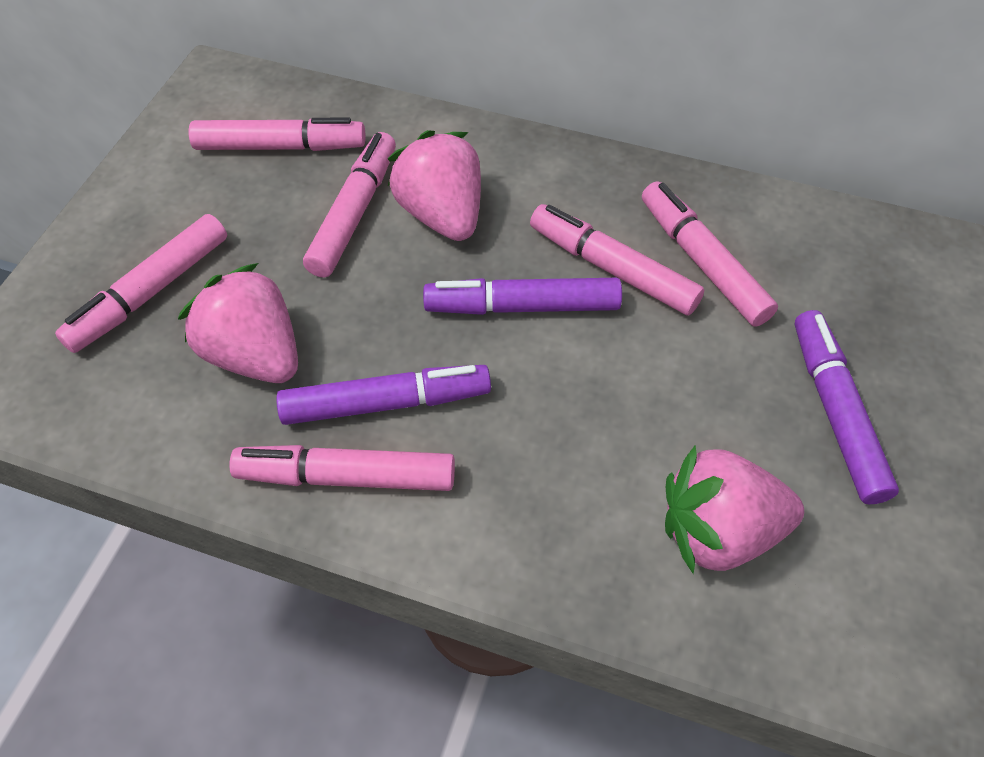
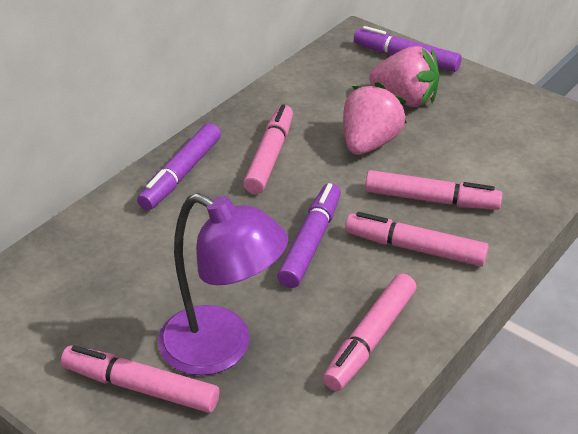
pink marker: 6 -> 5
pink strawberry: 3 -> 2
purple lamp: 0 -> 1

